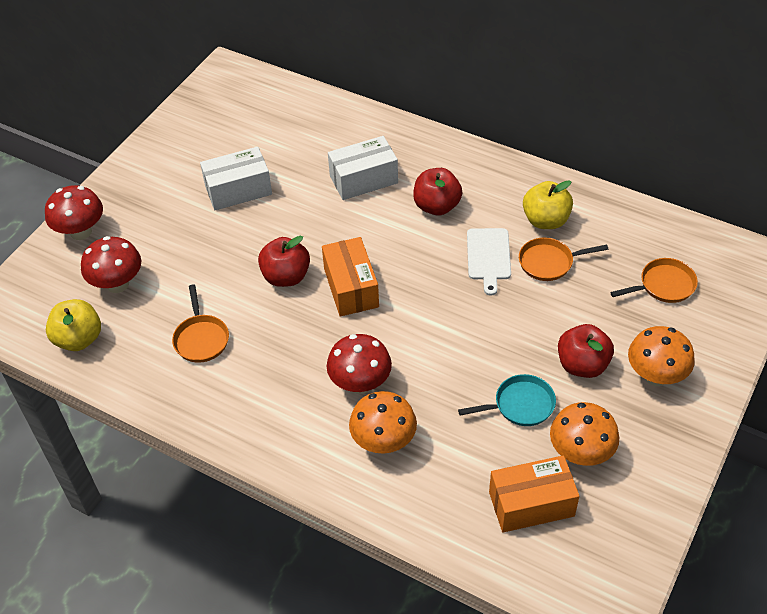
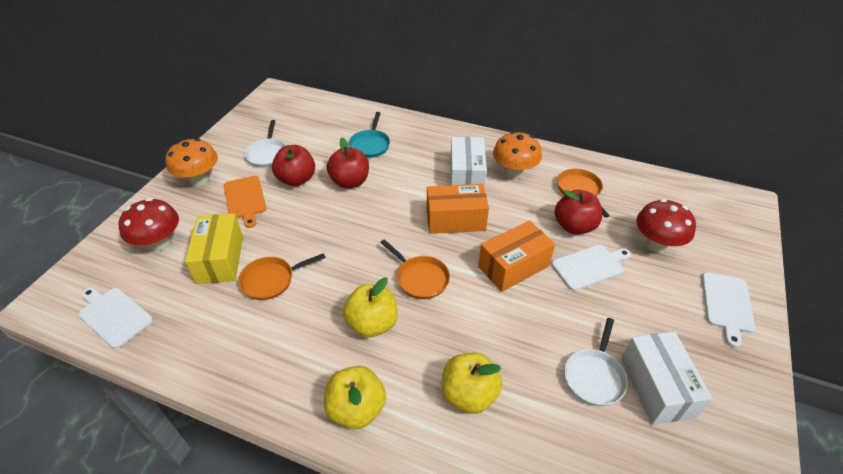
orange cutting board: 0 -> 1
orange mushroom: 3 -> 2
red mushroom: 3 -> 2
white cutting board: 1 -> 3
white pan: 0 -> 2
yellow apple: 2 -> 3
yellow box: 0 -> 1

